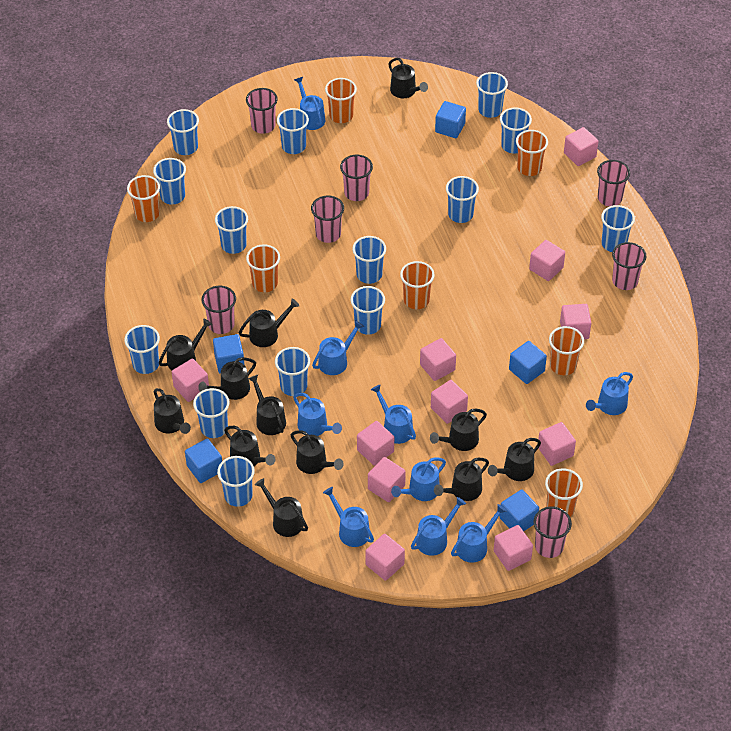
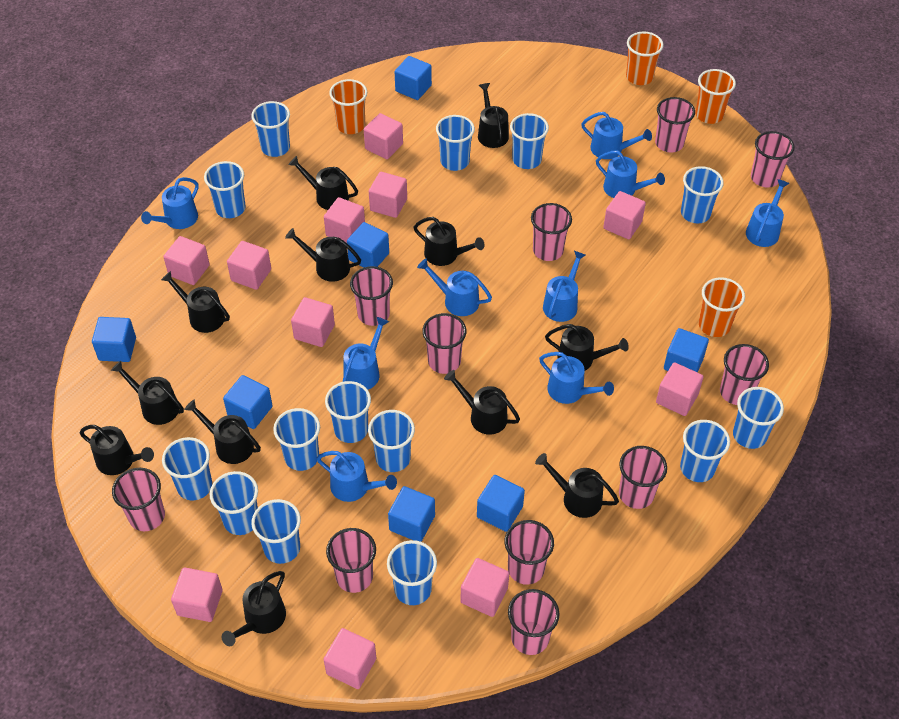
blue cube: 5 -> 7
orange cup: 7 -> 4
pink cup: 7 -> 11

